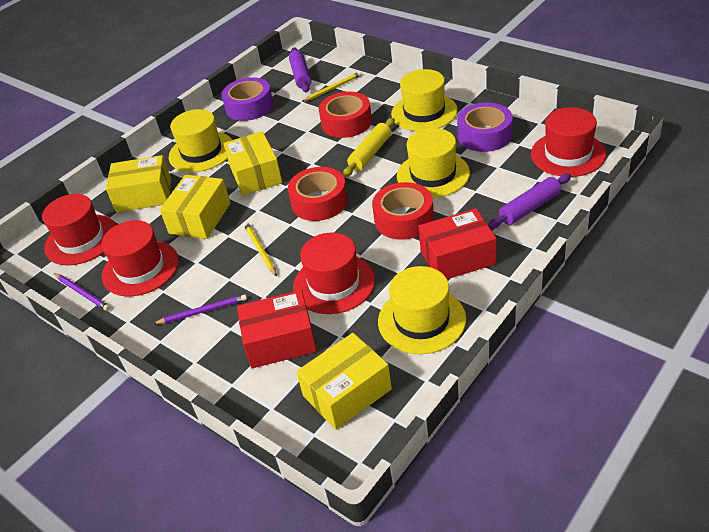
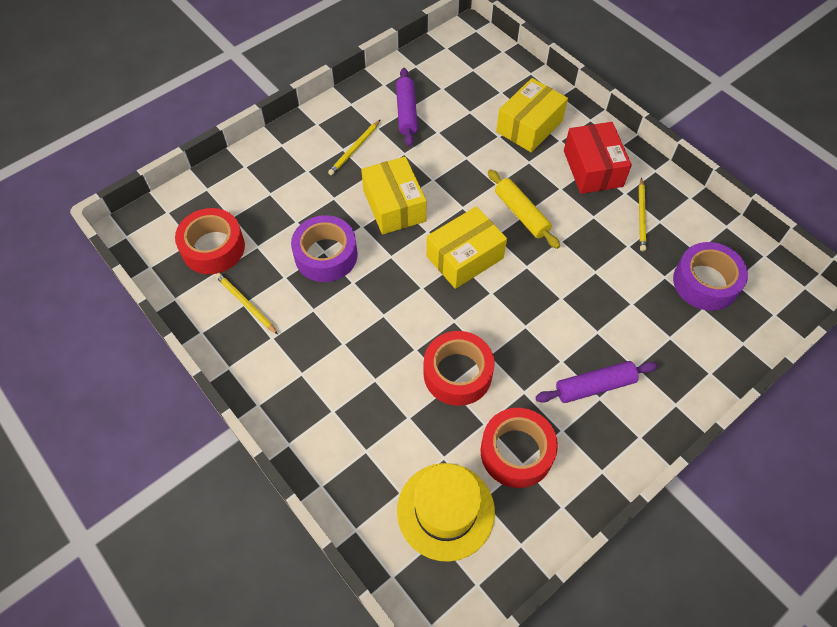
purple pencil: 2 -> 0
red box: 2 -> 1
red hat: 4 -> 0
yellow box: 4 -> 3
yellow hat: 4 -> 1
yellow pencil: 2 -> 3

